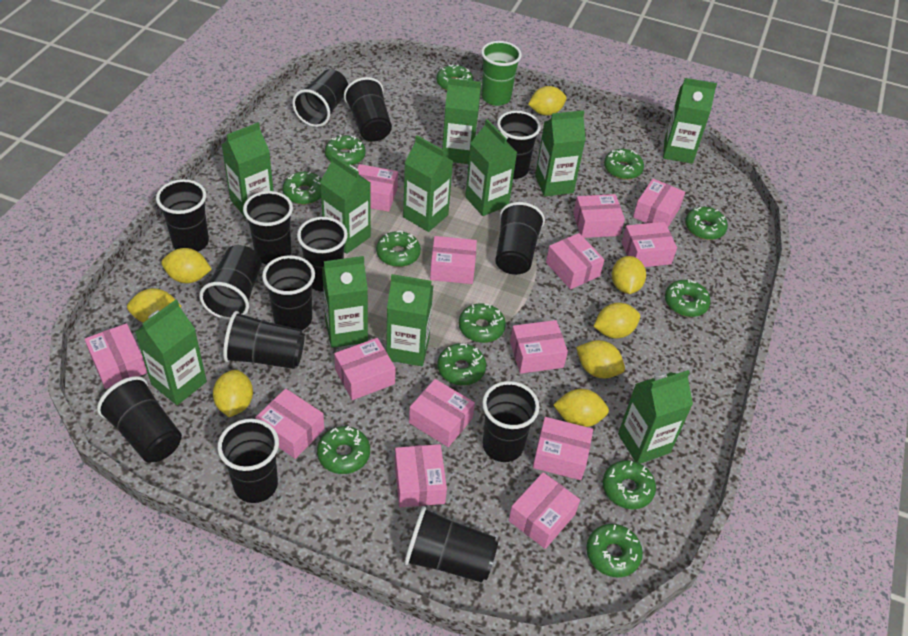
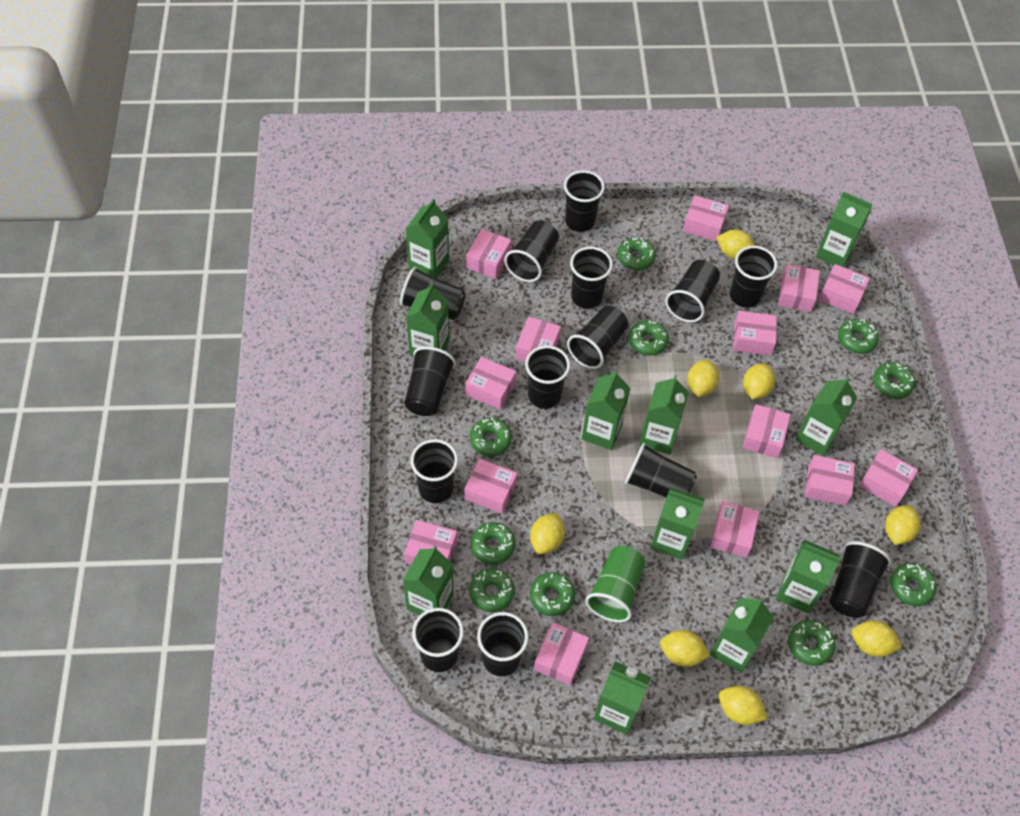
green donut: 12 -> 10

